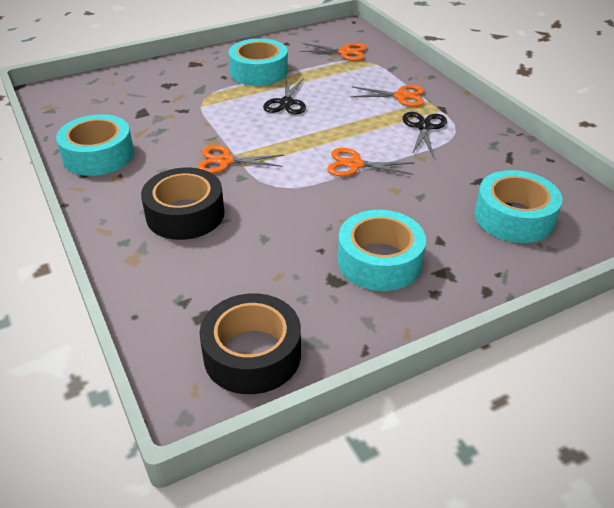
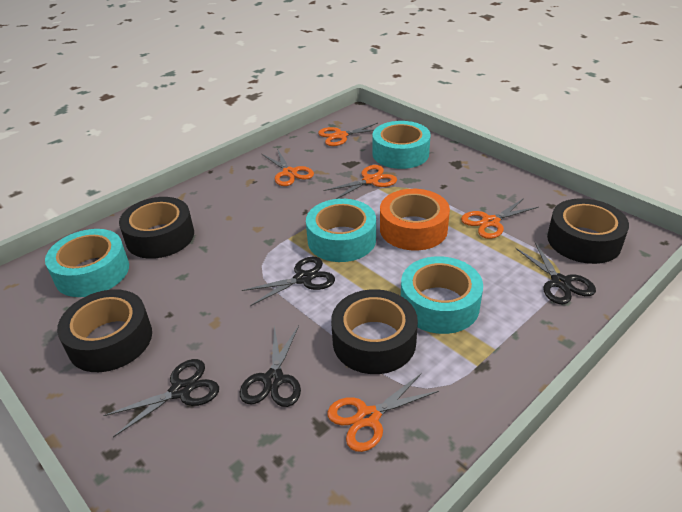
black scissors: 2 -> 4
black tape: 2 -> 4
orange scissors: 4 -> 5
orange tape: 0 -> 1

